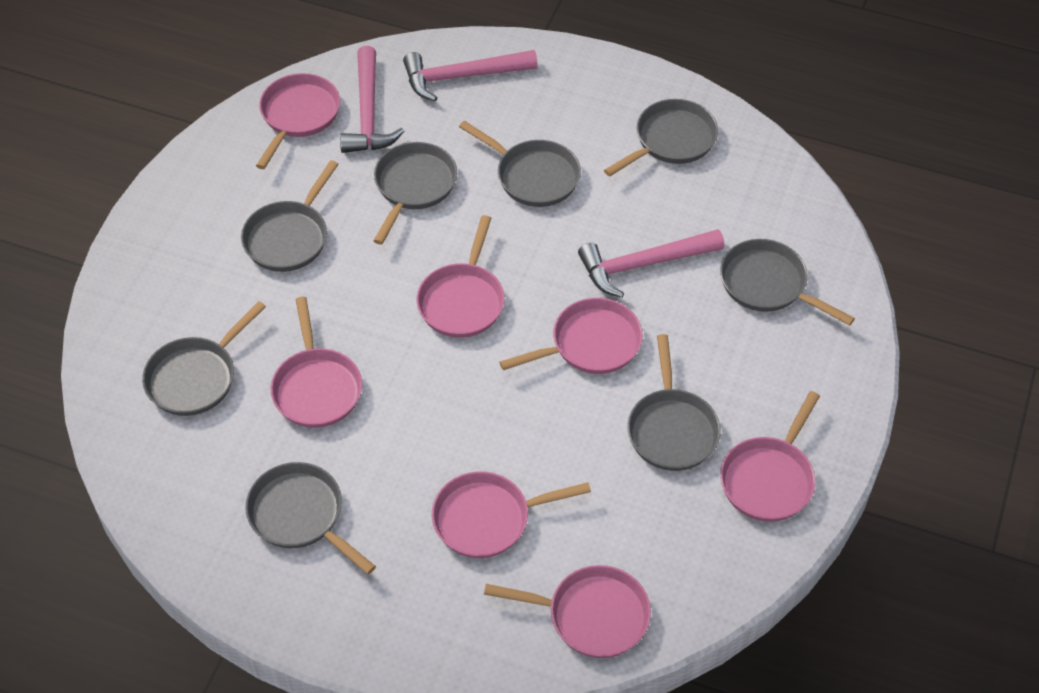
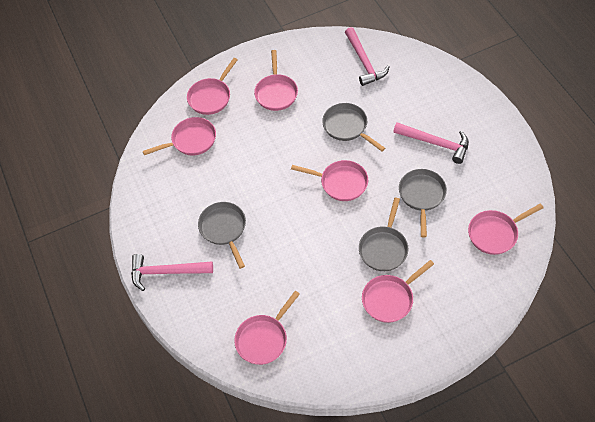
grey pan: 8 -> 4

